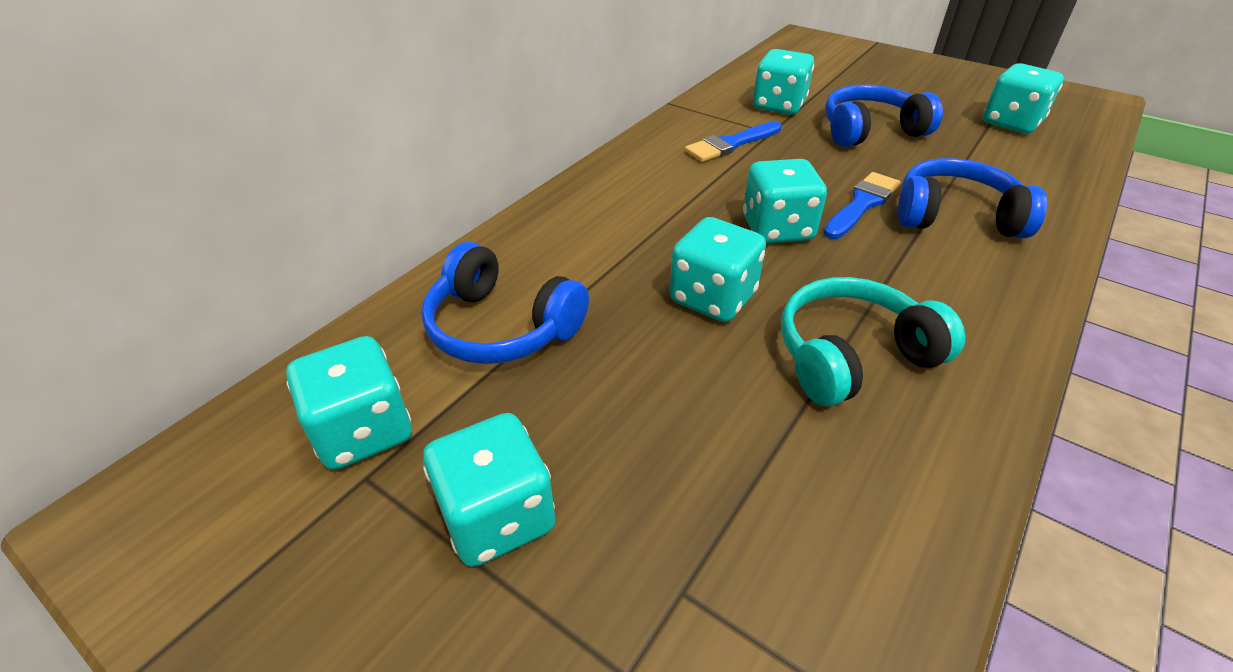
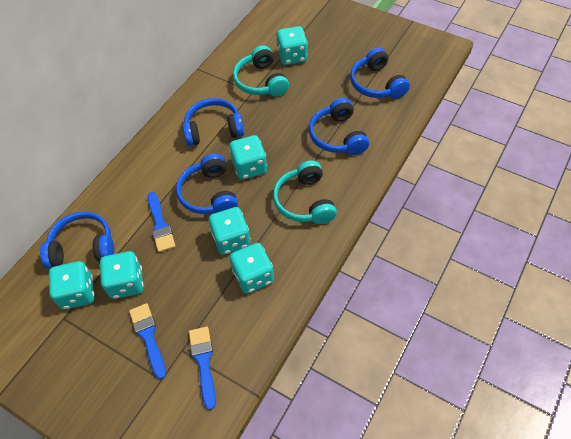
blue brush: 2 -> 3
blue headphones: 3 -> 5
turquoise headphones: 1 -> 2

